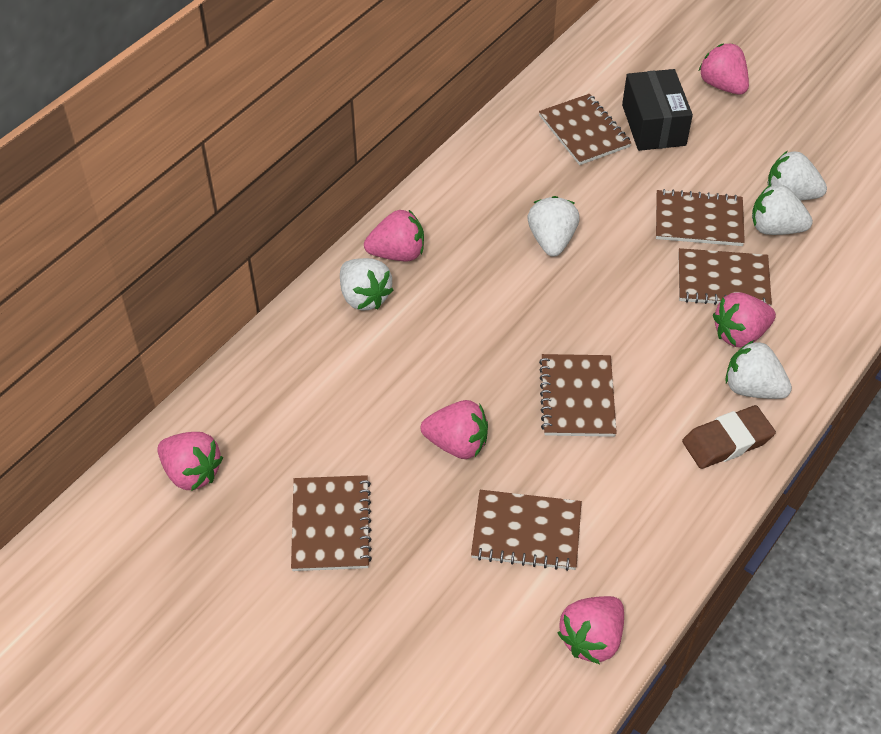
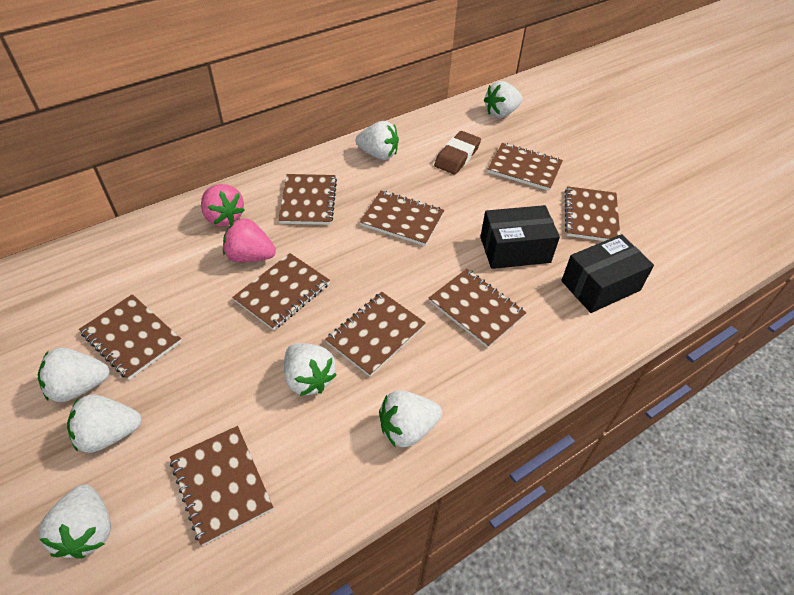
black box: 1 -> 2
brown notebook: 6 -> 9
pink strawberry: 6 -> 2
white strawberry: 5 -> 7

